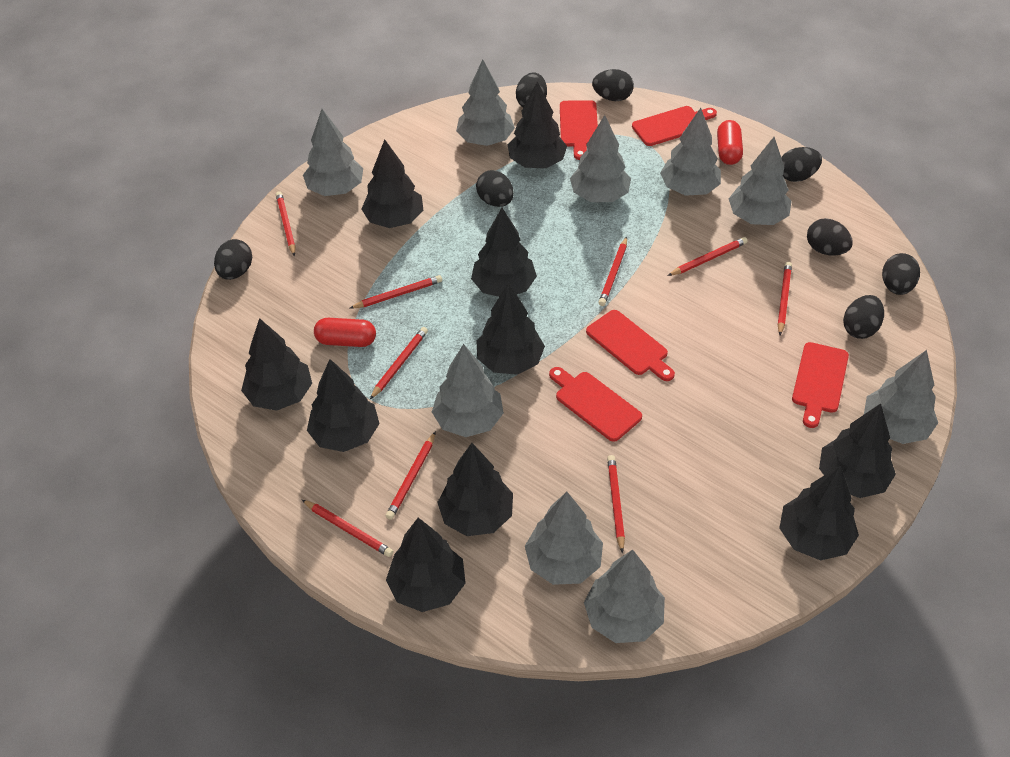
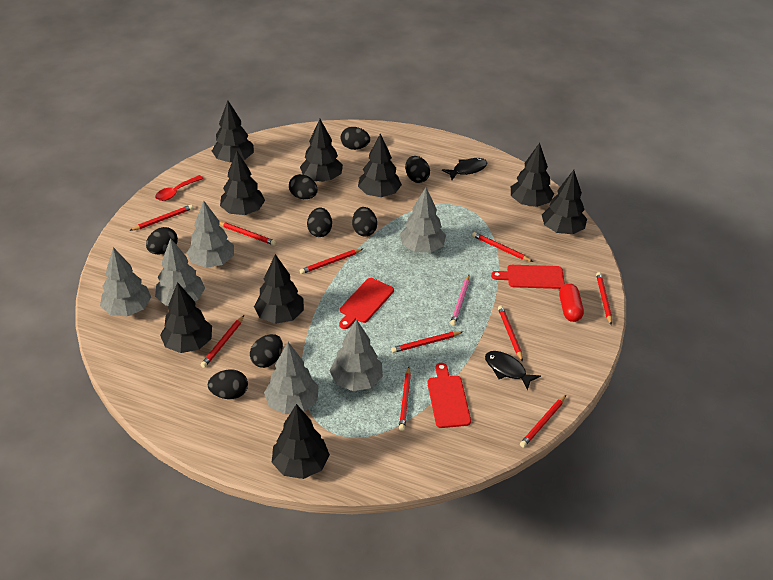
black fish: 0 -> 2
black tree: 10 -> 9
grey tree: 9 -> 6
pink pencil: 0 -> 1
red capsule: 2 -> 1
red cutting board: 5 -> 3
red pencil: 9 -> 10
red spoon: 0 -> 1

